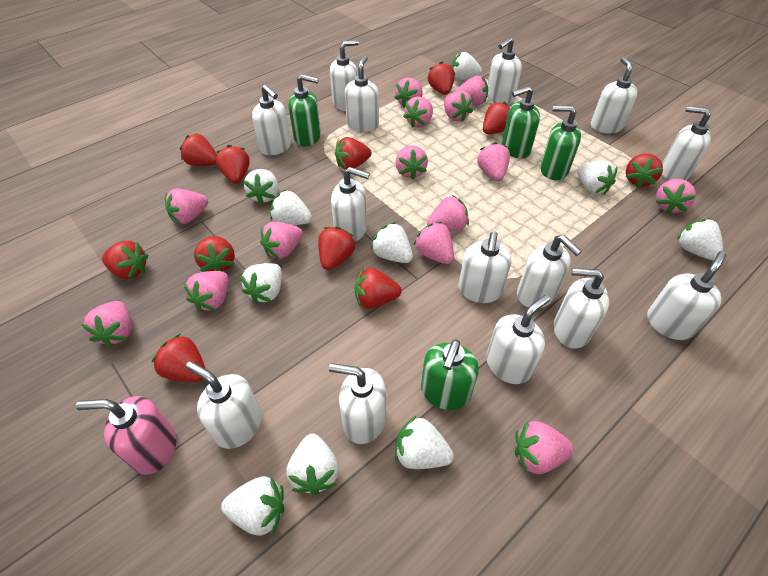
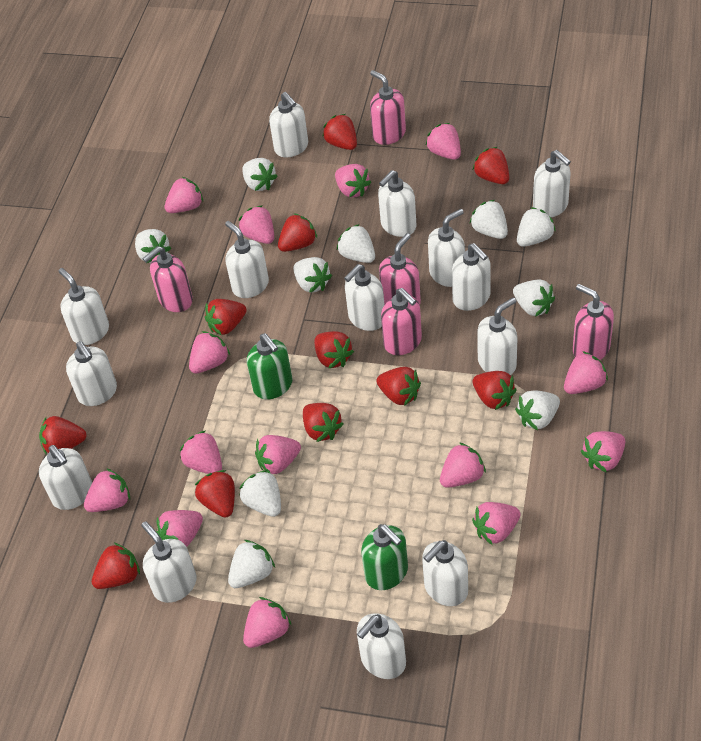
green soap dispenser: 4 -> 2
pink soap dispenser: 1 -> 5

